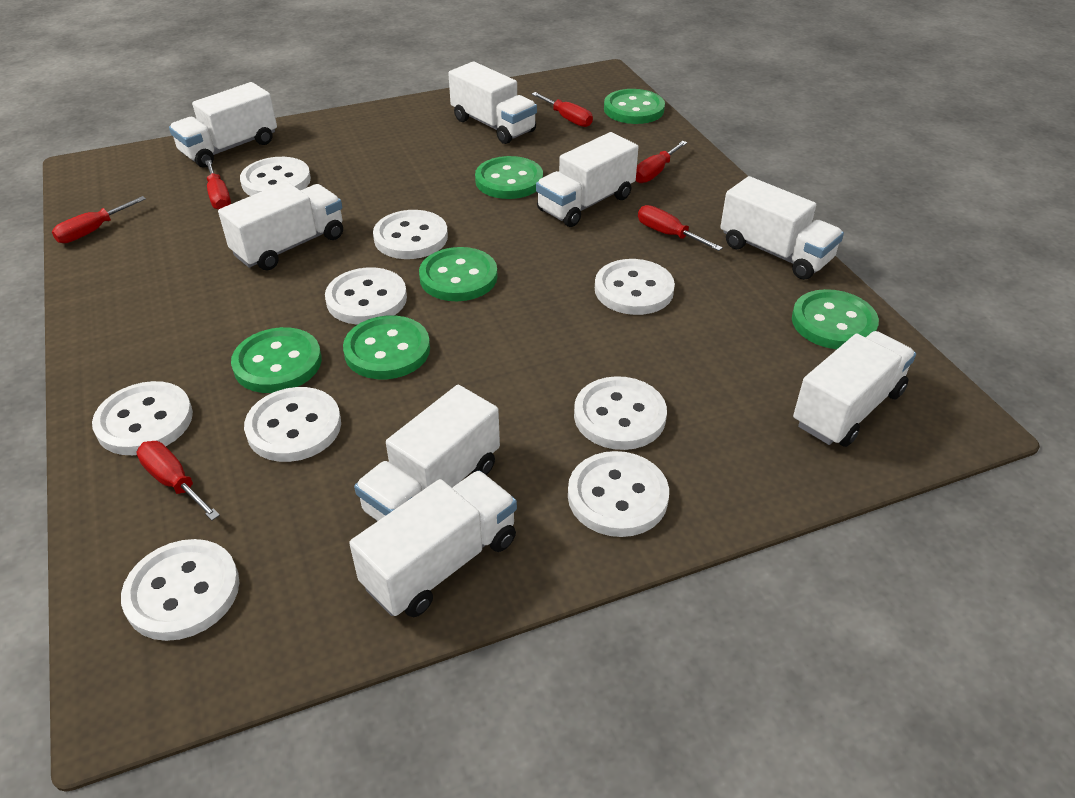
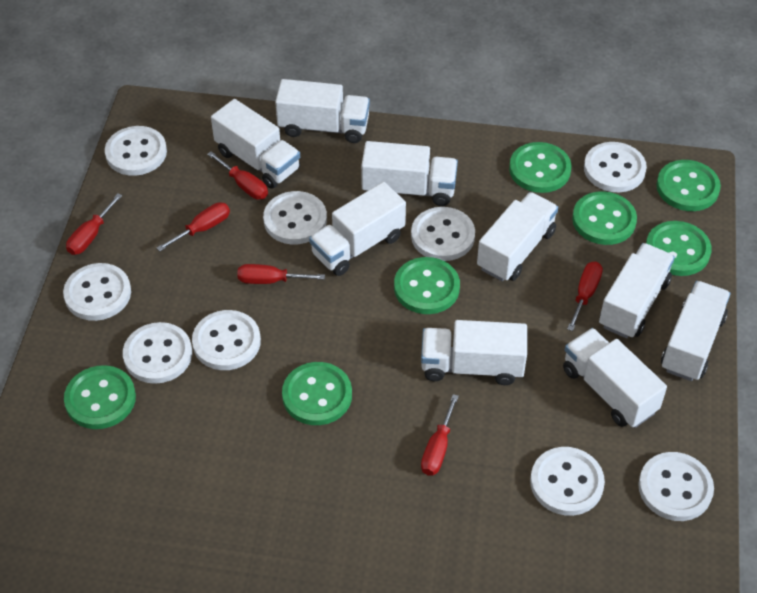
green button: 6 -> 7
white truck: 8 -> 9

